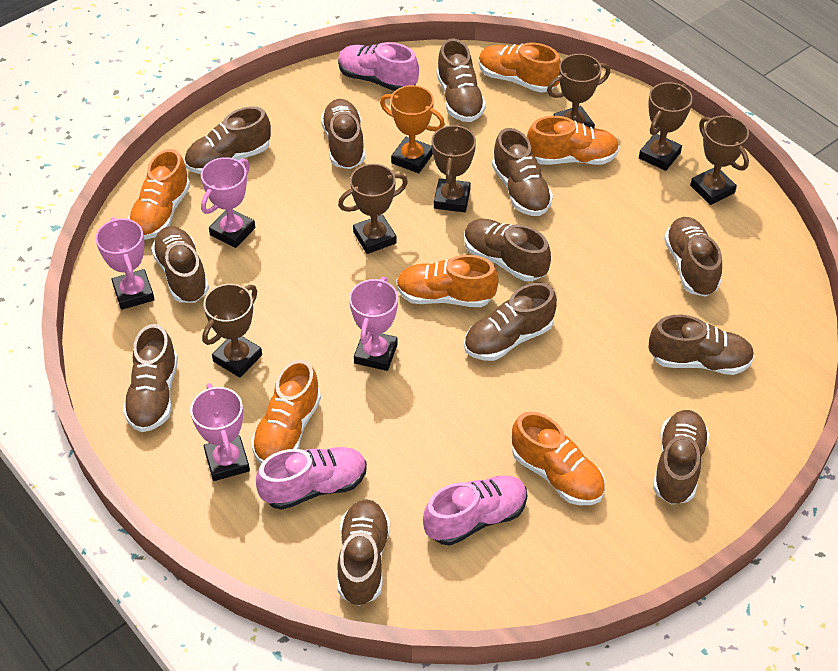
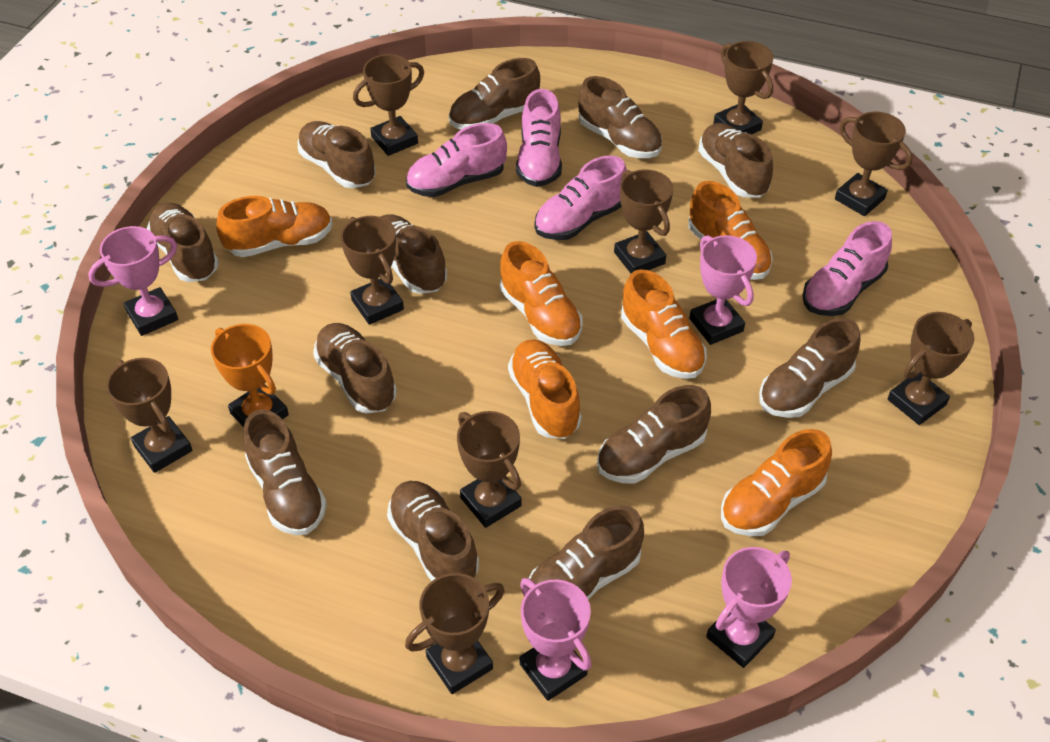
brown trophy: 6 -> 9
pink shoe: 3 -> 4

